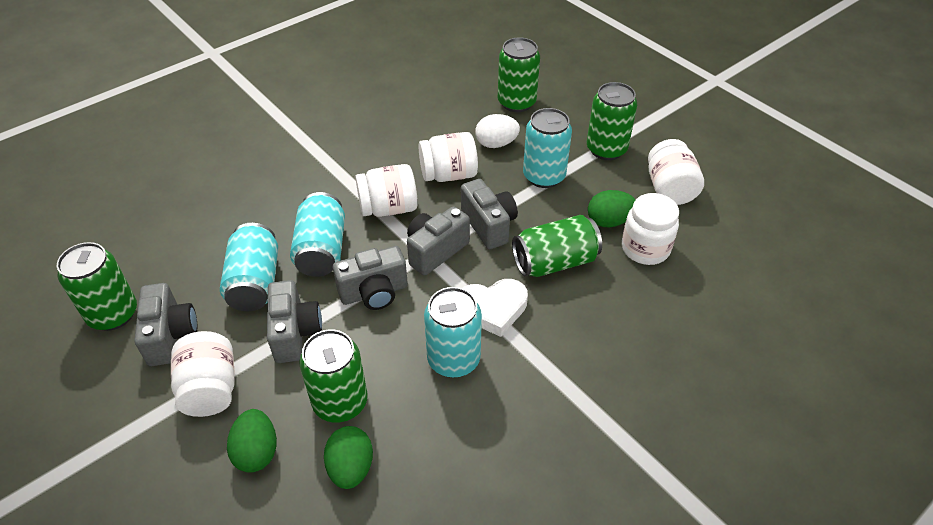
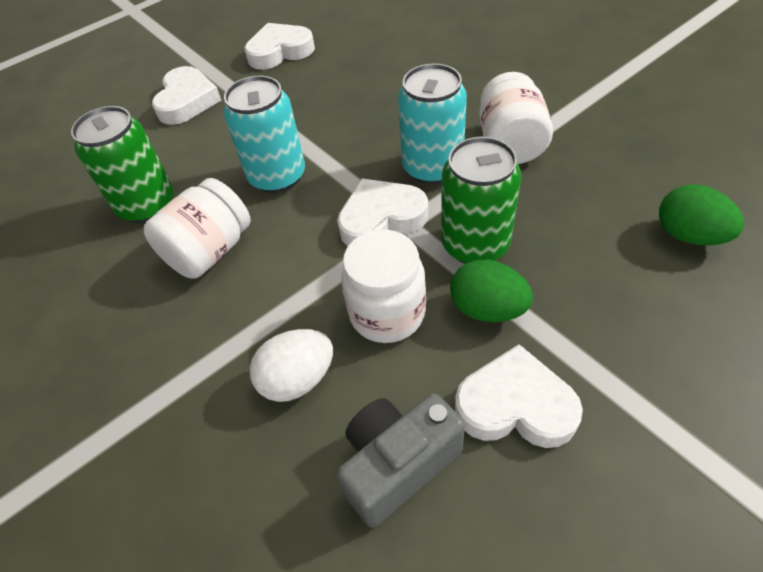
green can: 5 -> 2
green egg: 3 -> 2
grey camera: 5 -> 1
turquoise can: 4 -> 2
white heart: 1 -> 4
white jar: 5 -> 3

